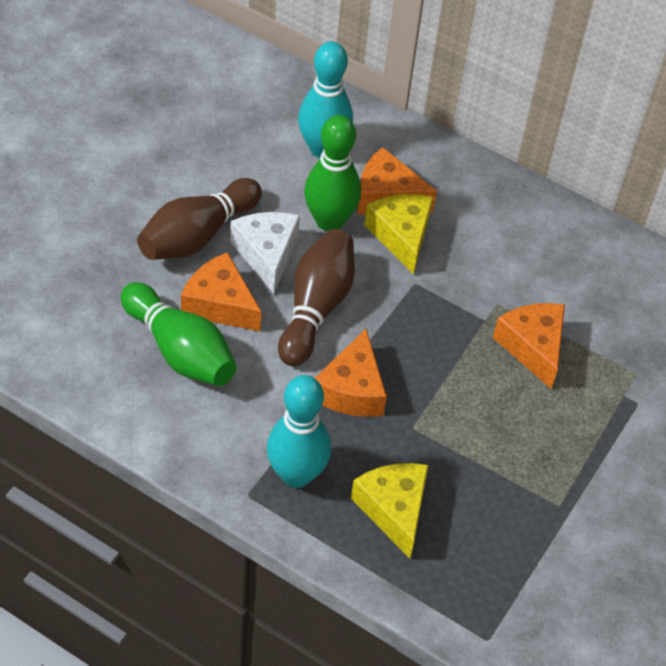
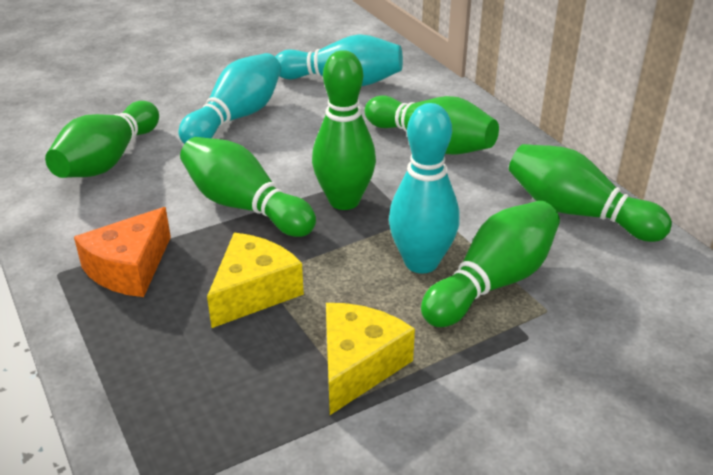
brown bowling pin: 2 -> 0
green bowling pin: 2 -> 6
orange cheese: 4 -> 1
turquoise bowling pin: 2 -> 3
white cheese: 1 -> 0

